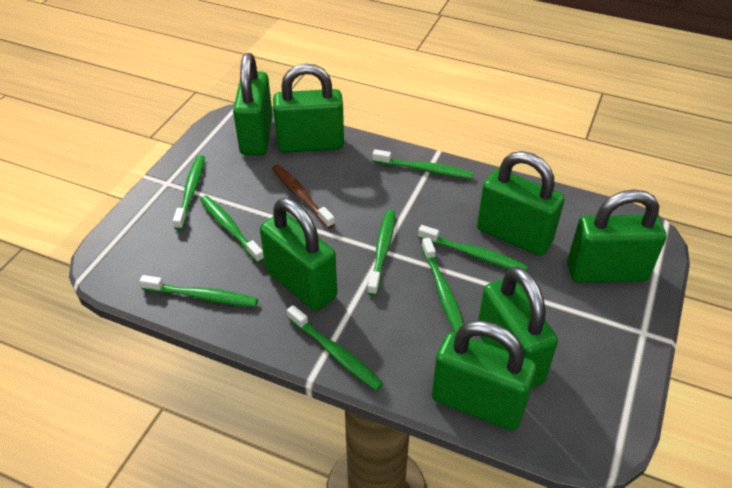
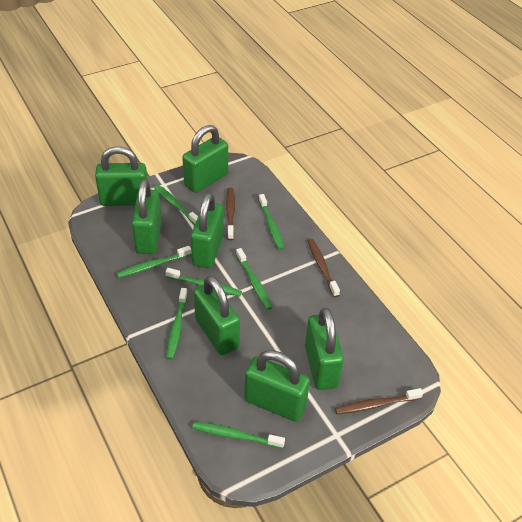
brown toothbrush: 1 -> 3
green toothbrush: 8 -> 7

